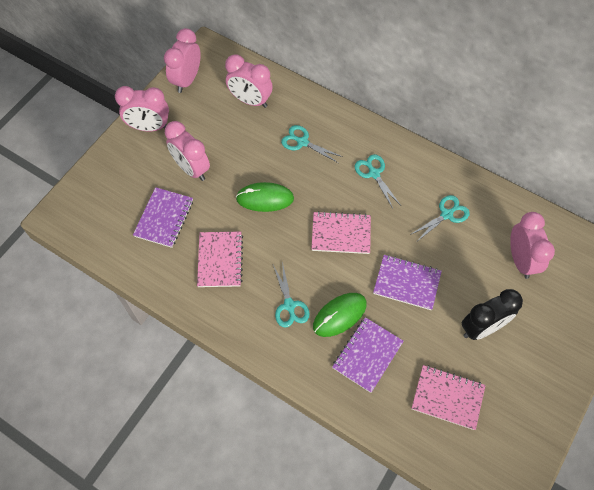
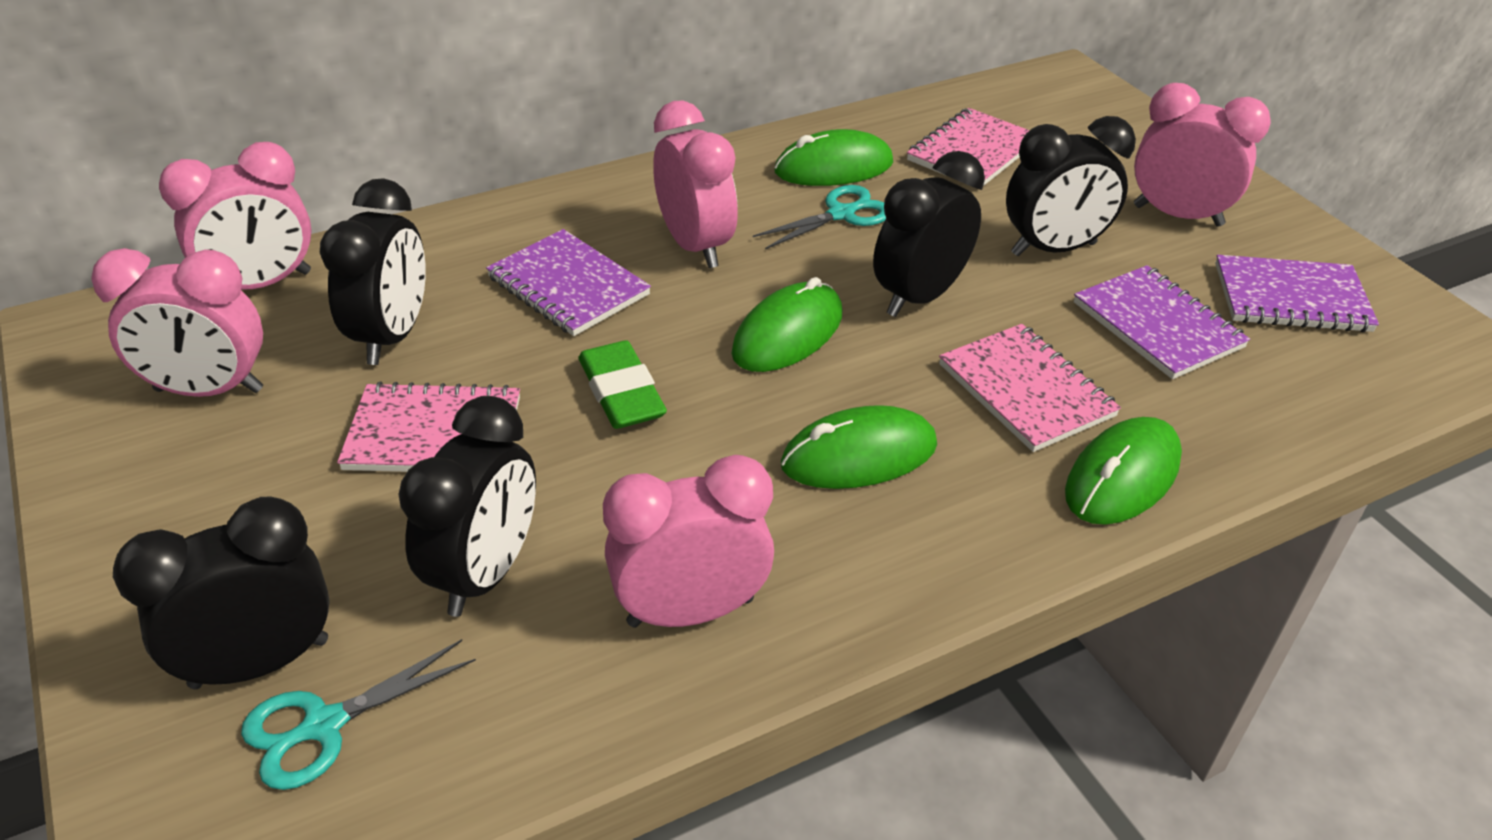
black clock: 1 -> 5
green eraser: 0 -> 1
green mouse: 2 -> 4
turquoise scissors: 4 -> 2

